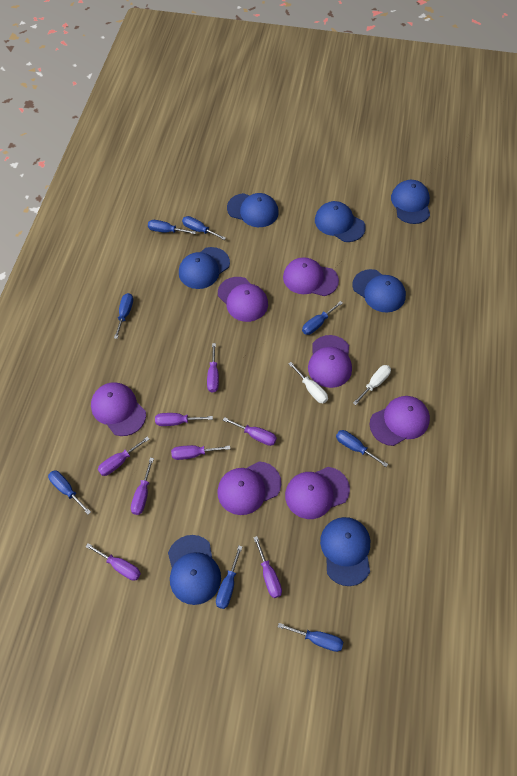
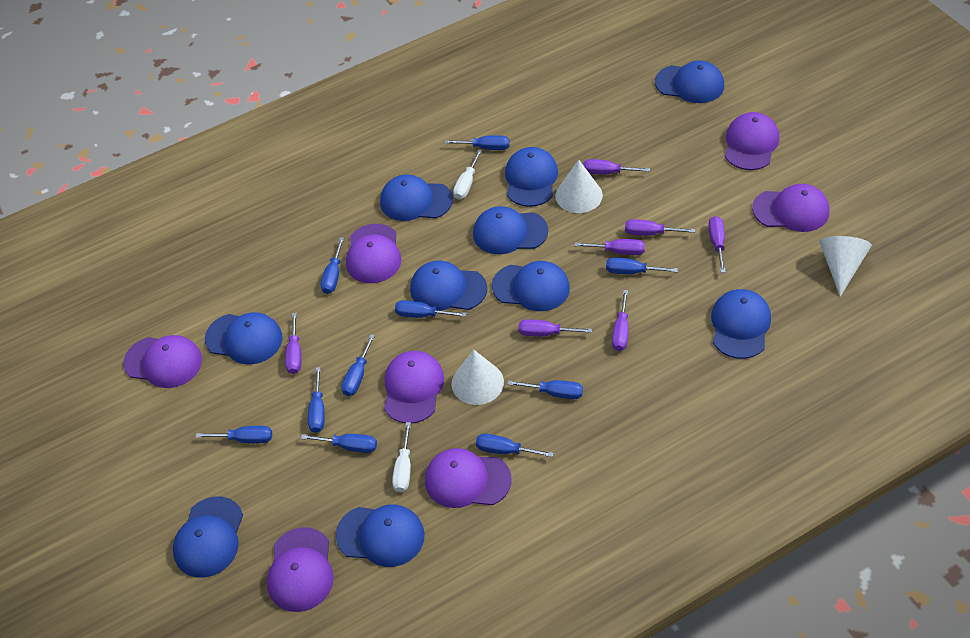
blue cap: 7 -> 10
blue screwdriver: 8 -> 10
purple screwdriver: 8 -> 7
white cone: 0 -> 3

